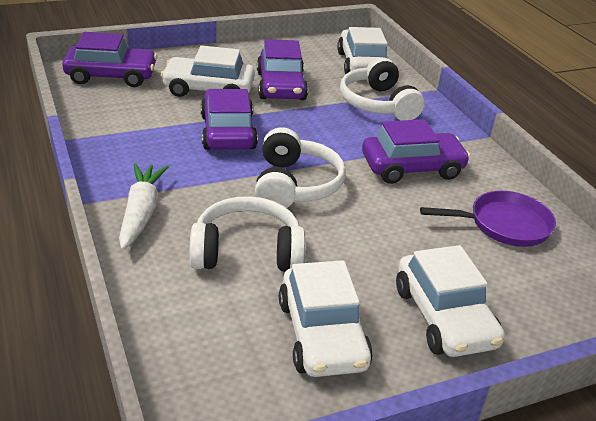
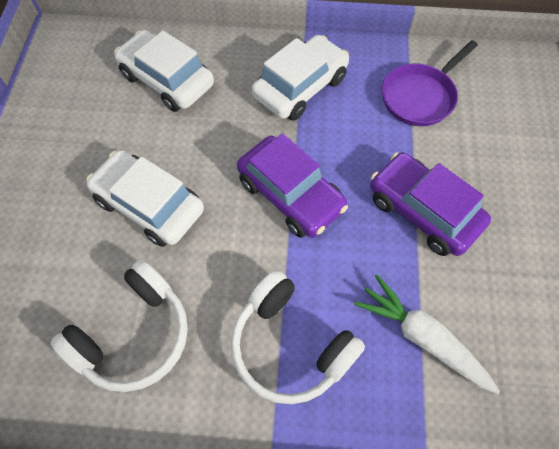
purple car: 4 -> 2
white car: 4 -> 3
white headphones: 3 -> 2

